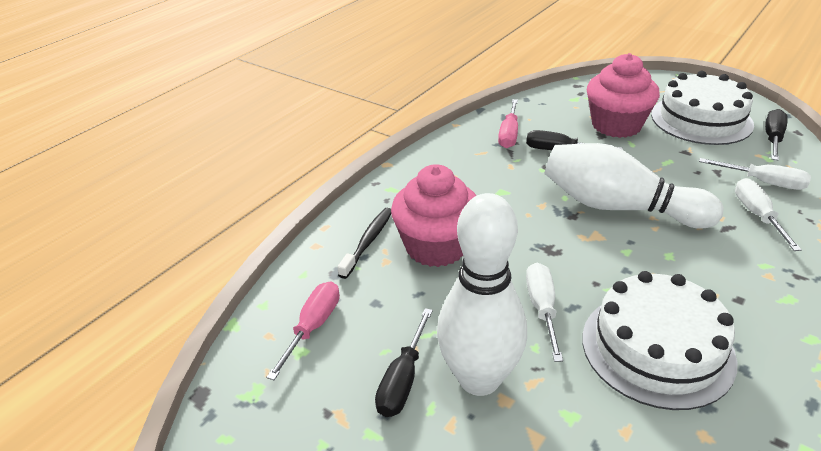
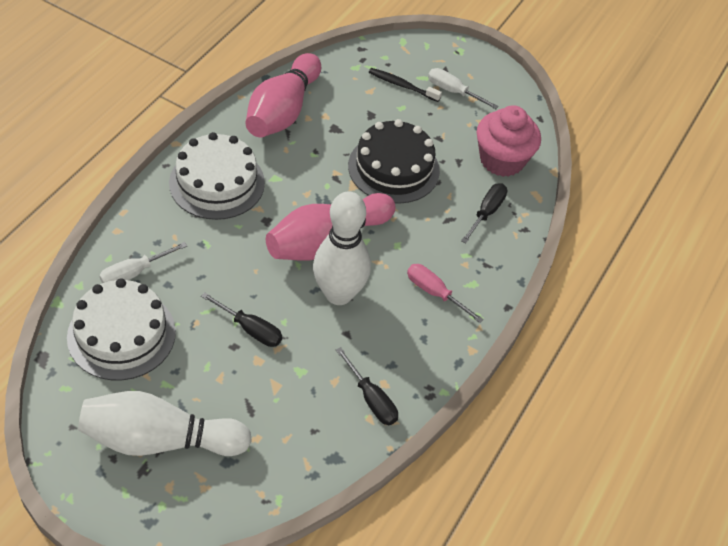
black cake: 0 -> 1
pink bowling pin: 0 -> 2
pink cupcake: 2 -> 1
pink screwdriver: 2 -> 1
white screwdriver: 3 -> 2

